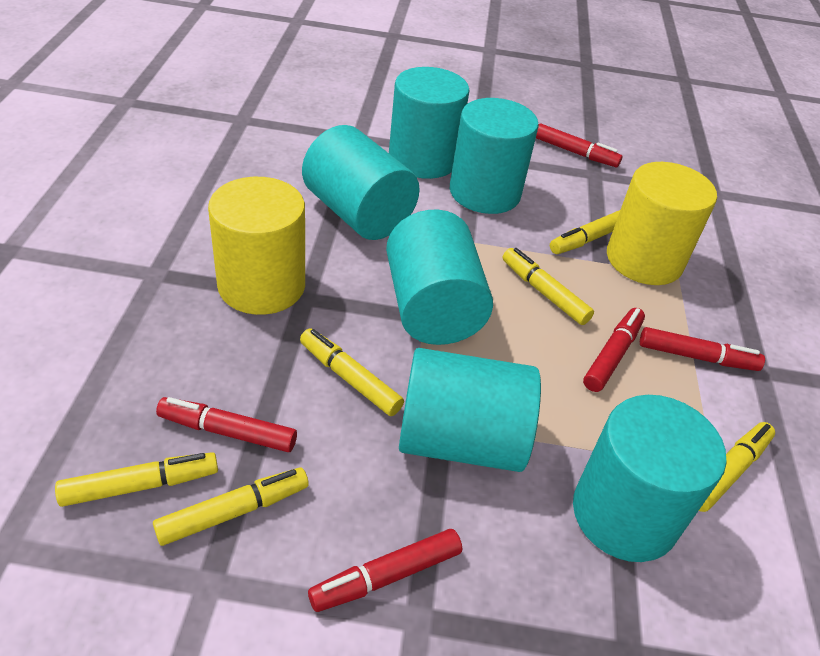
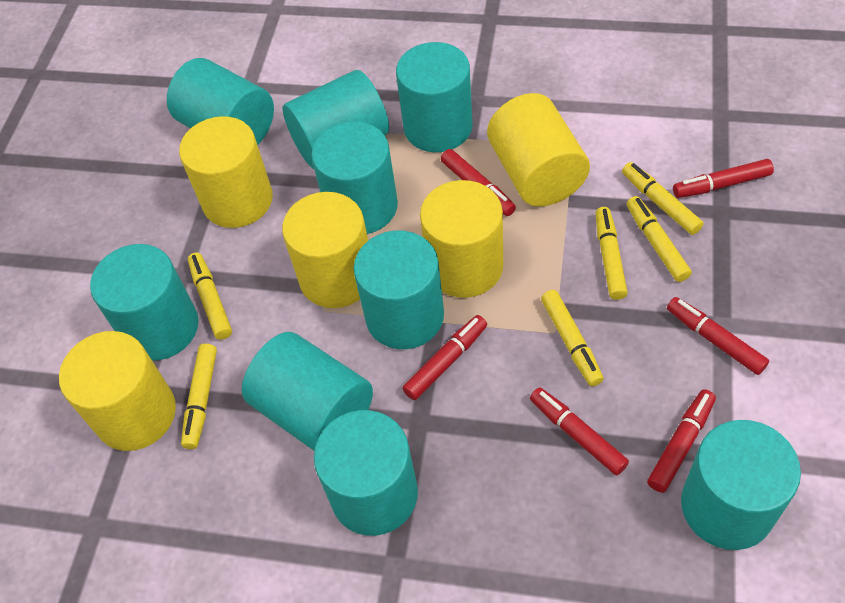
red marker: 5 -> 6
turquoise cylinder: 6 -> 9
yellow cylinder: 2 -> 5

